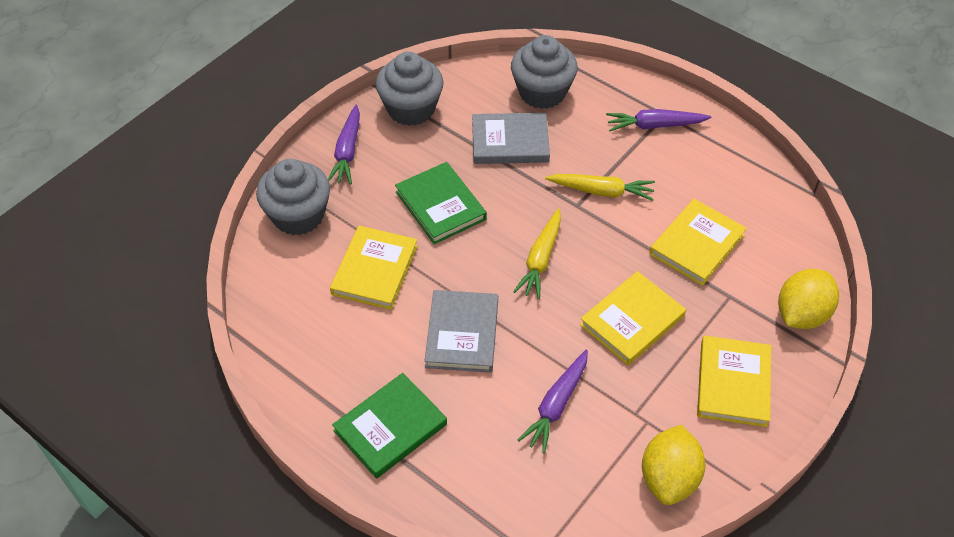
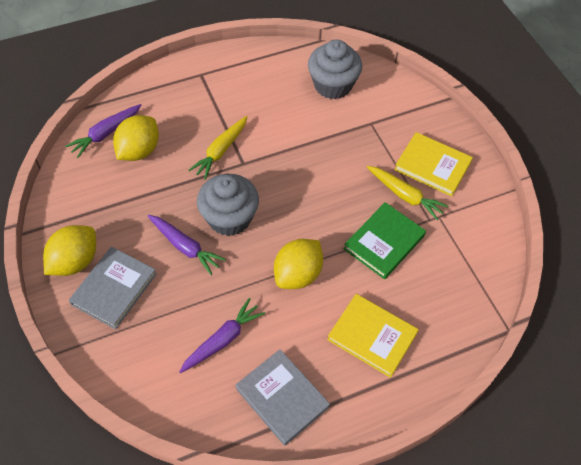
green book: 2 -> 1
grey cupcake: 3 -> 2
yellow book: 4 -> 2
yellow lemon: 2 -> 3

